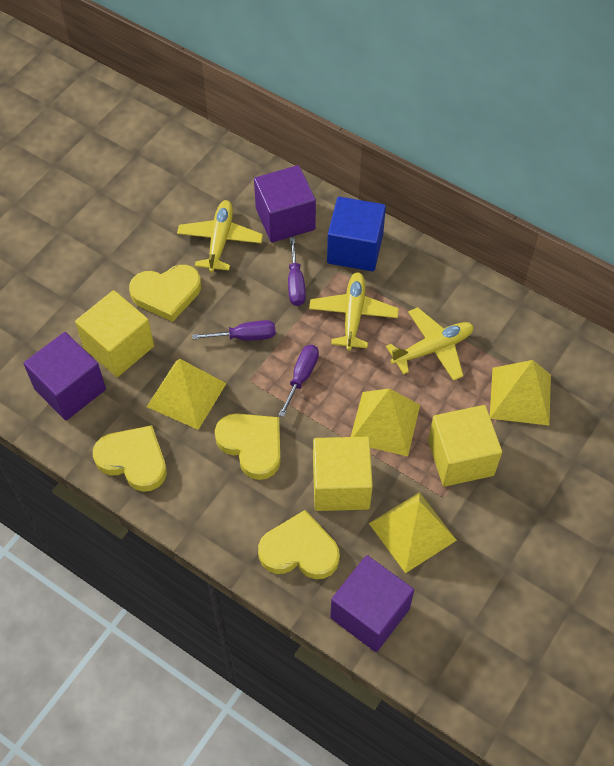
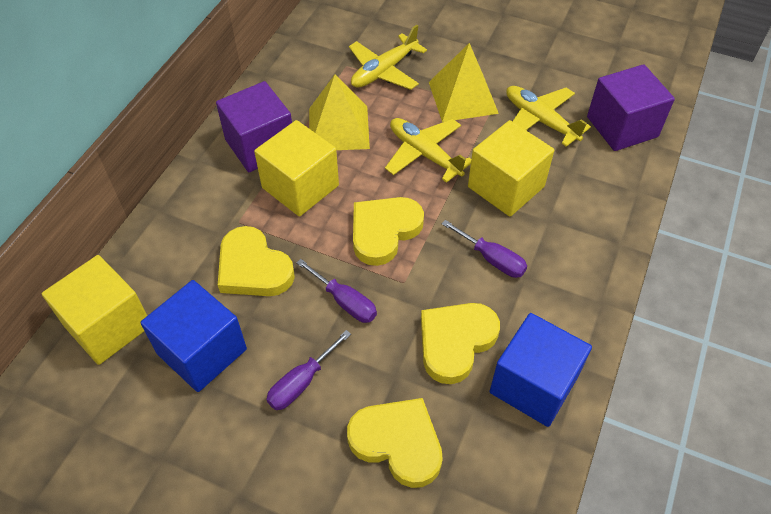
blue cube: 1 -> 2
purple cube: 3 -> 2
yellow pyramid: 4 -> 2

